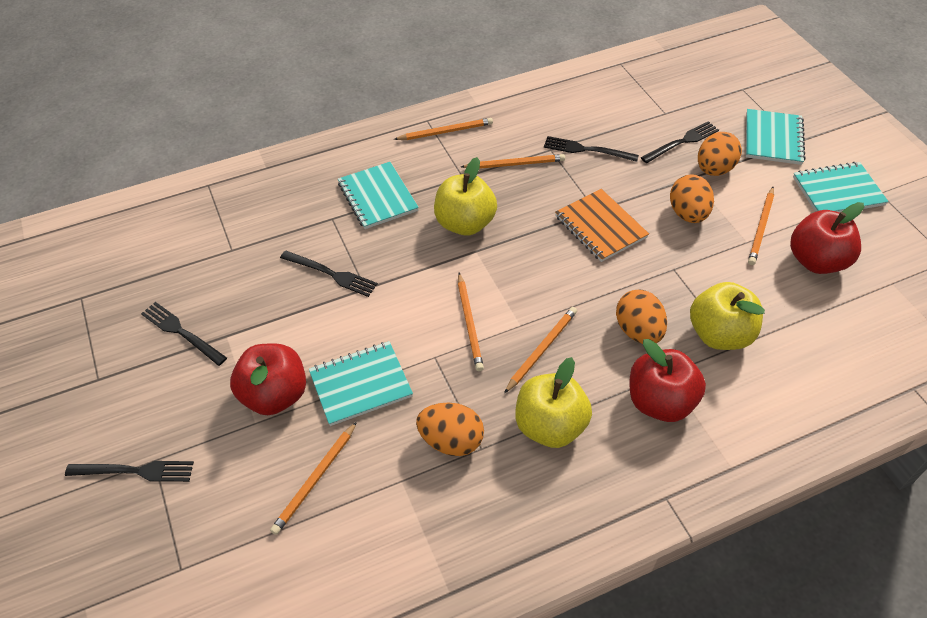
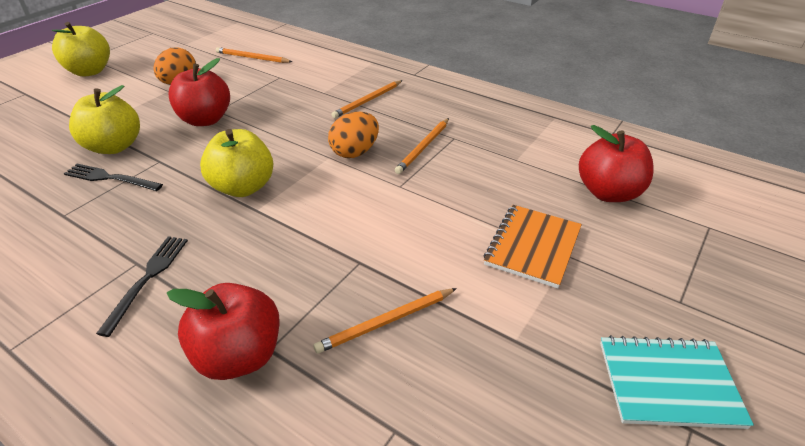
black fork: 5 -> 2
orange egg: 4 -> 2
orange pencil: 6 -> 4
turquoise notebook: 4 -> 1

